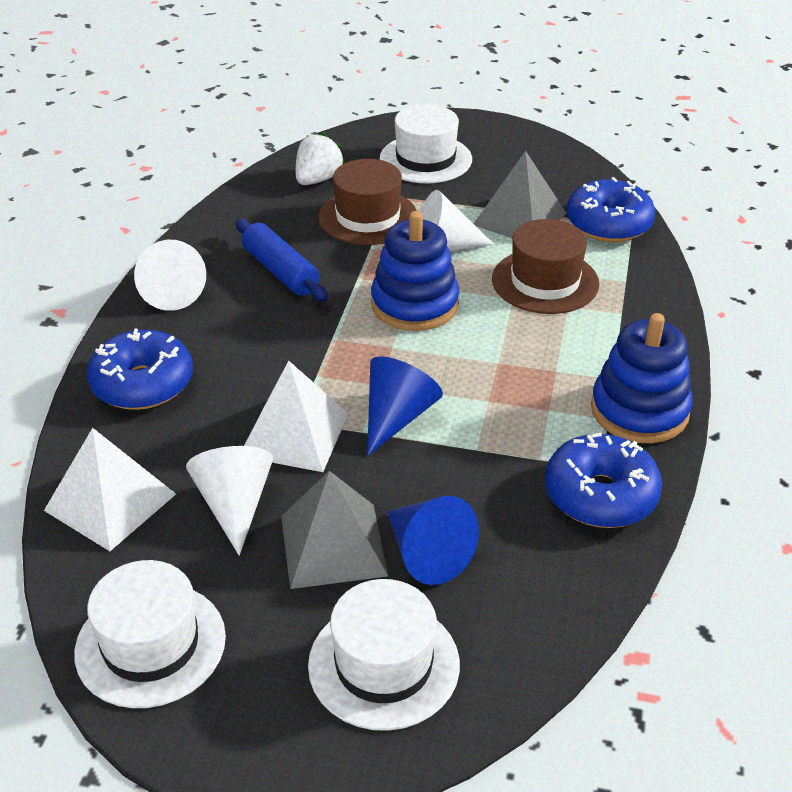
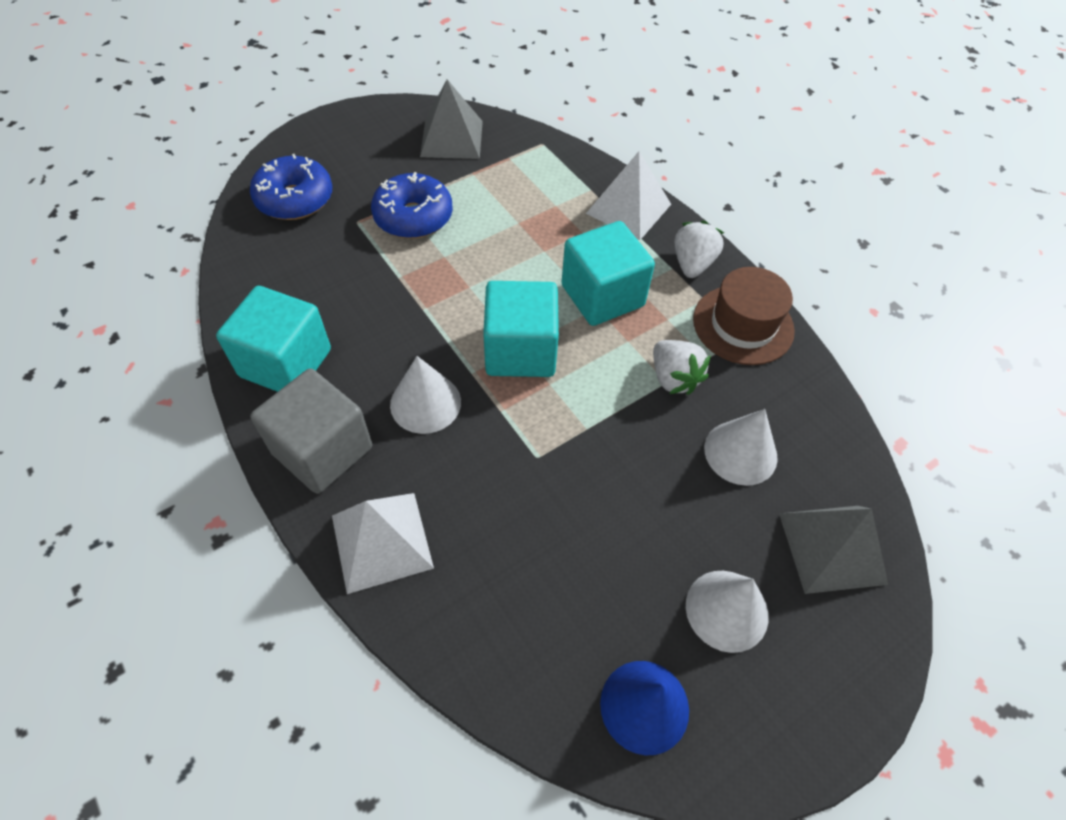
blue cone: 2 -> 1
blue donut: 3 -> 2
blue rolling pin: 1 -> 0
blue stacking toy: 2 -> 0
brown hat: 2 -> 1
grey cube: 0 -> 1
turquoise cube: 0 -> 3
white hat: 3 -> 0
white strawberry: 1 -> 2

